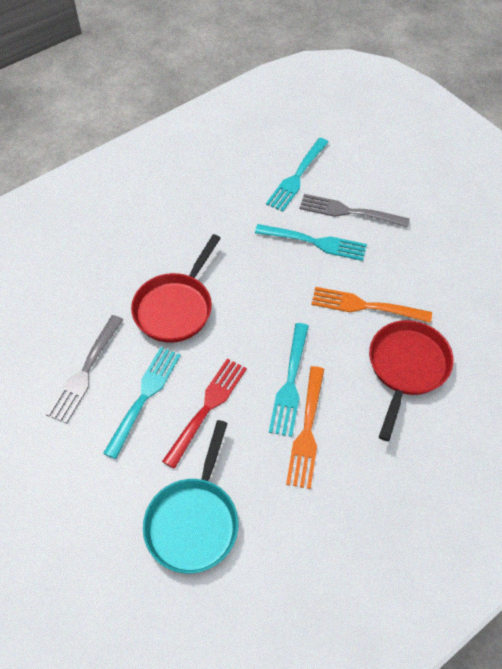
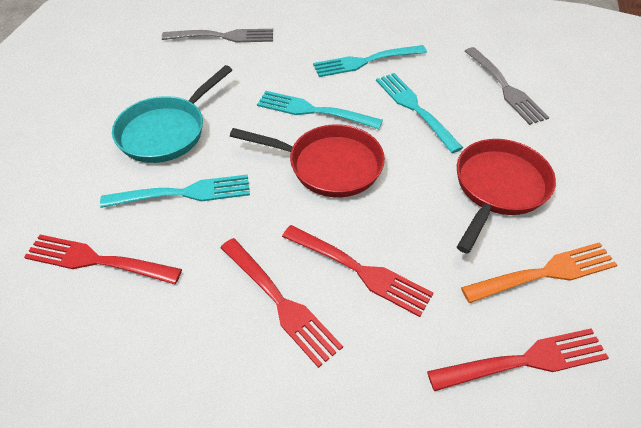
orange fork: 2 -> 1
red fork: 1 -> 4

